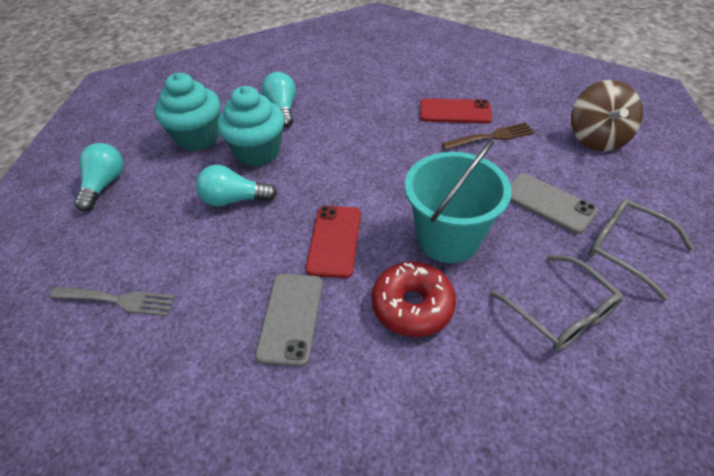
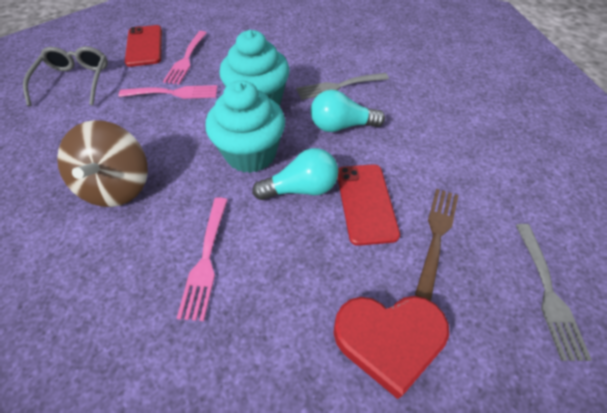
grey fork: 1 -> 2
grey glasses: 2 -> 1
grey phone: 2 -> 0
pink fork: 0 -> 3
red donut: 1 -> 0
red heart: 0 -> 1
turquoise bucket: 1 -> 0
turquoise light bulb: 3 -> 2

